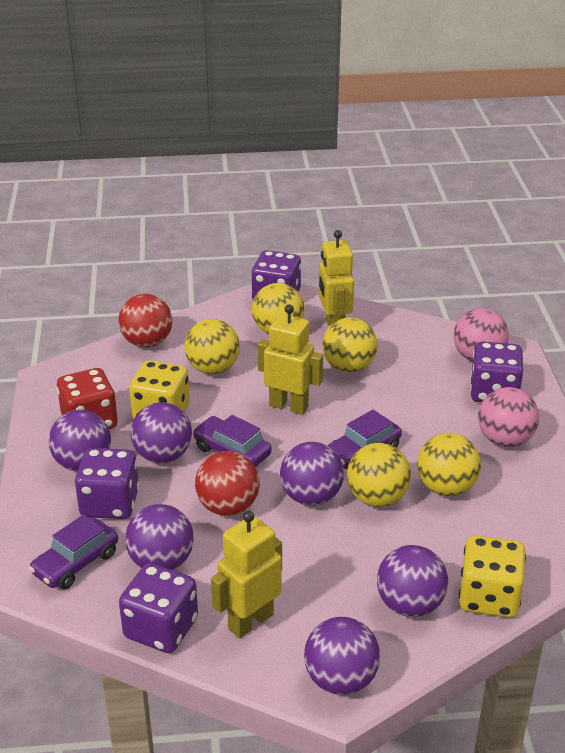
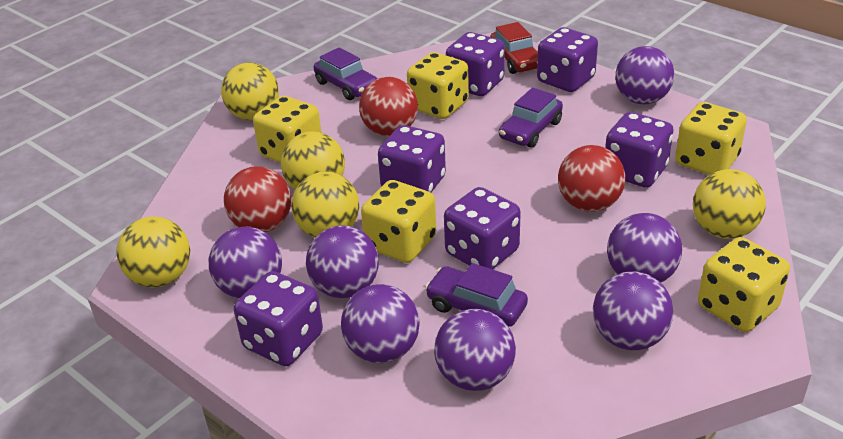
pink ball: 2 -> 0
purple ball: 6 -> 7
purple dice: 4 -> 6
red ball: 2 -> 3
red car: 0 -> 1
red dice: 1 -> 0
yellow dice: 2 -> 5
yellow robot: 3 -> 0

